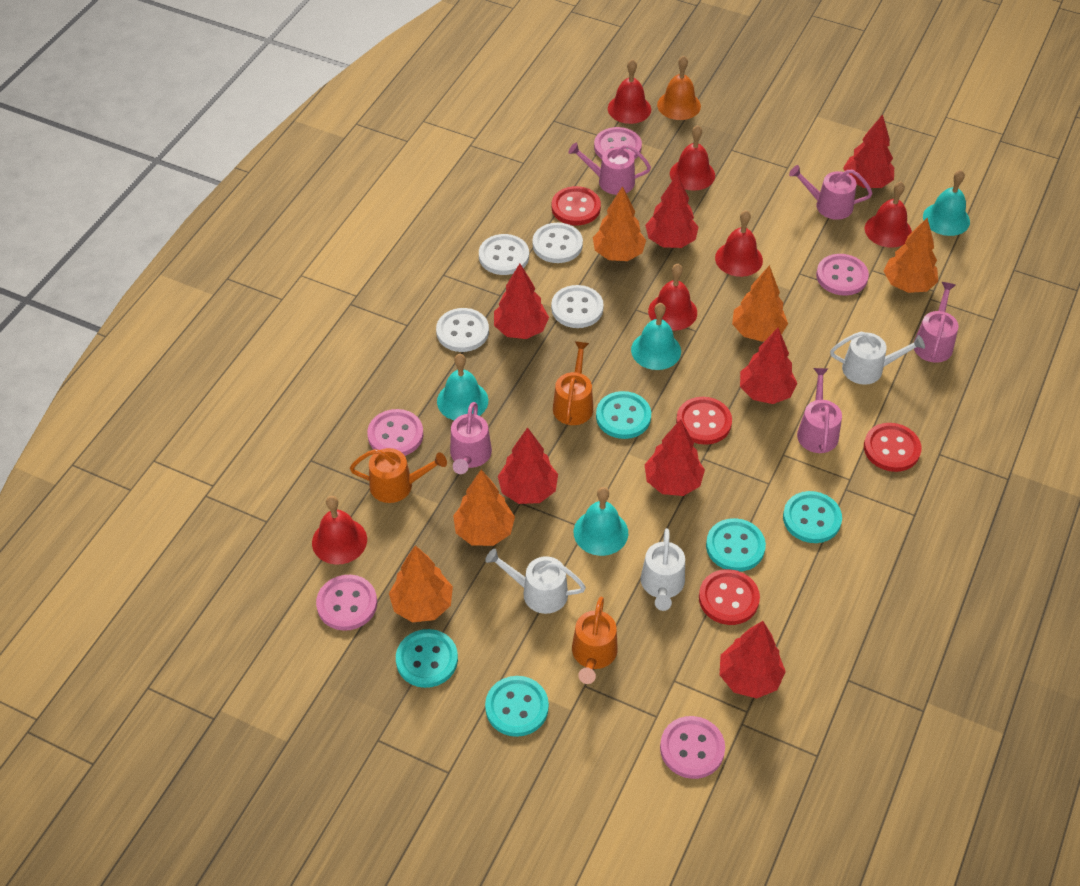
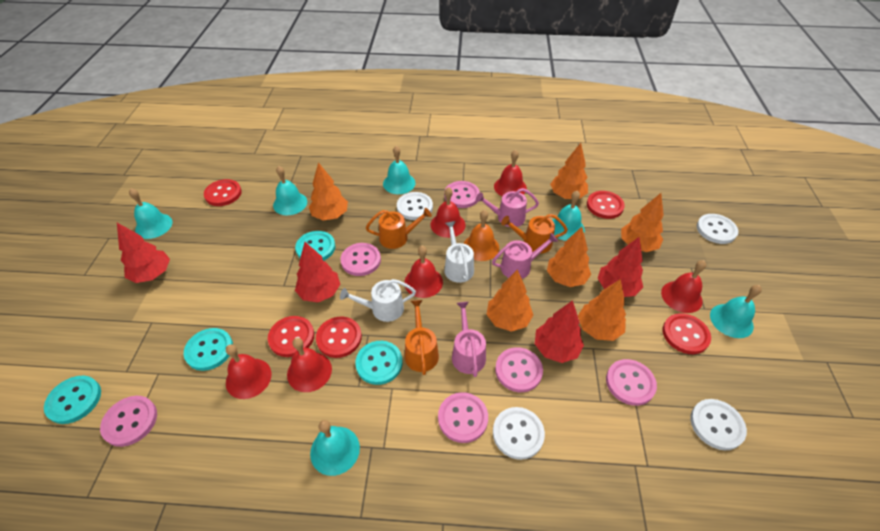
orange tree: 5 -> 6
pink button: 5 -> 6
pink watering can: 5 -> 3
red button: 4 -> 5
red tree: 7 -> 4
turquoise bell: 4 -> 6
turquoise button: 5 -> 4
white watering can: 3 -> 2

